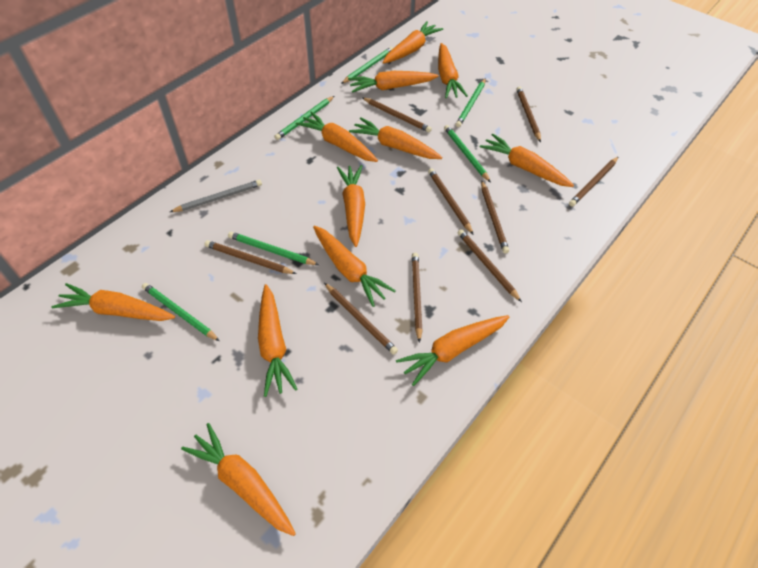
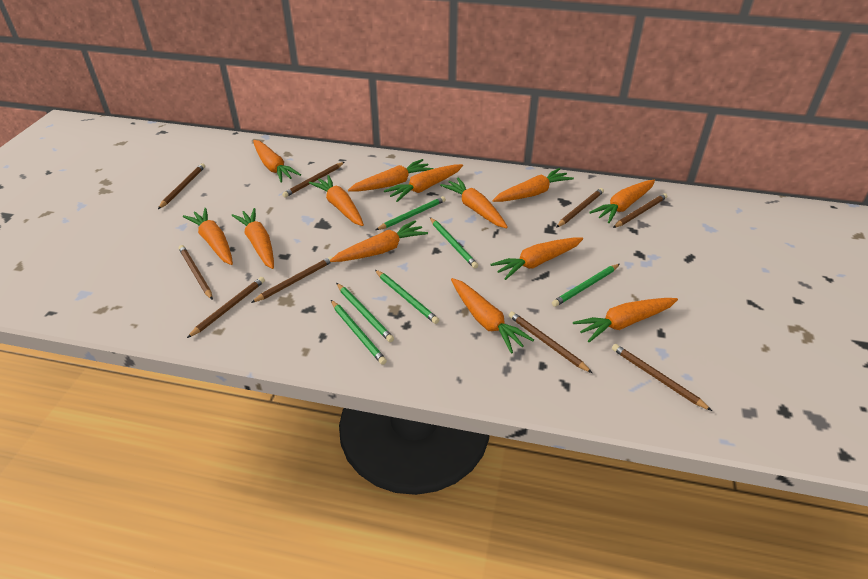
grey pencil: 1 -> 0
orange carrot: 12 -> 13

